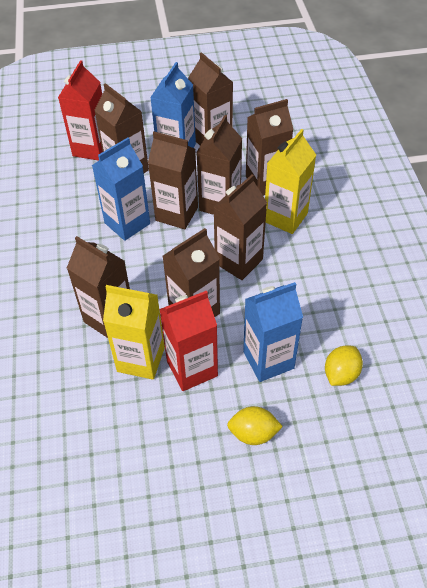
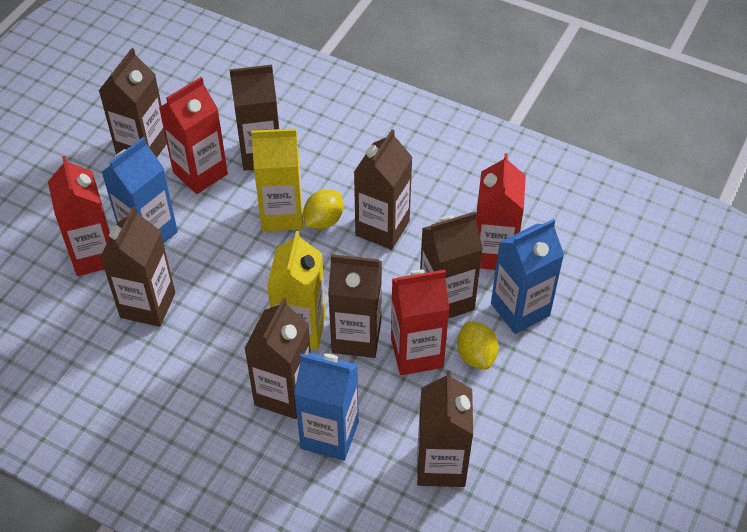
red carton: 2 -> 4

